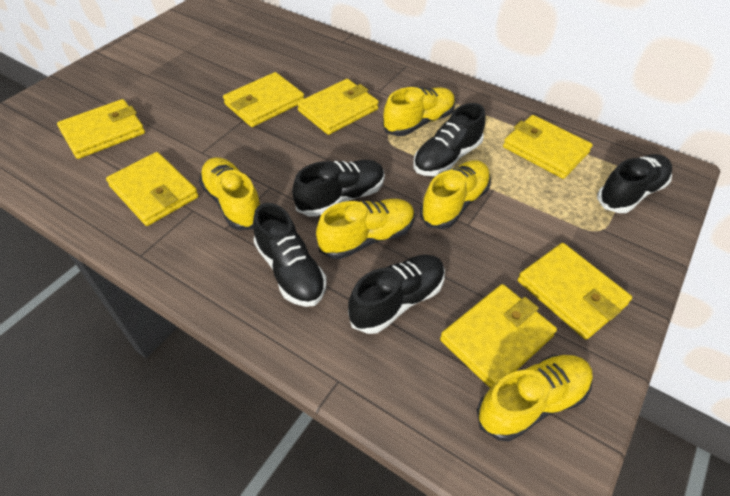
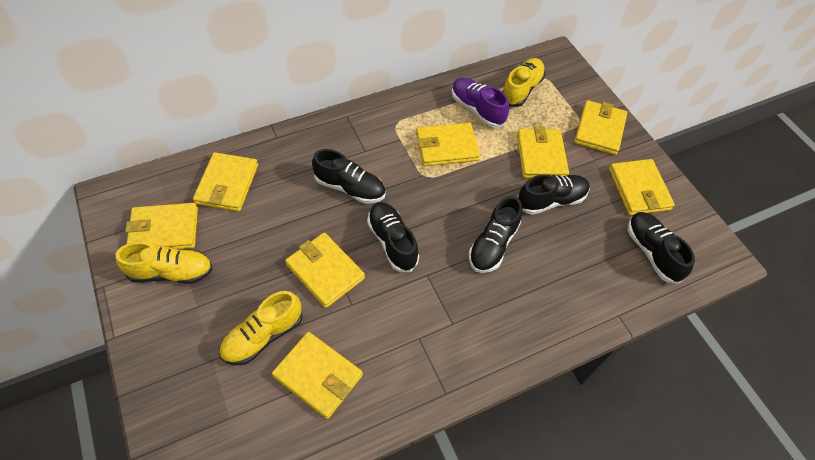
purple shoe: 0 -> 1
yellow shoe: 5 -> 3
yellow wallet: 7 -> 8

